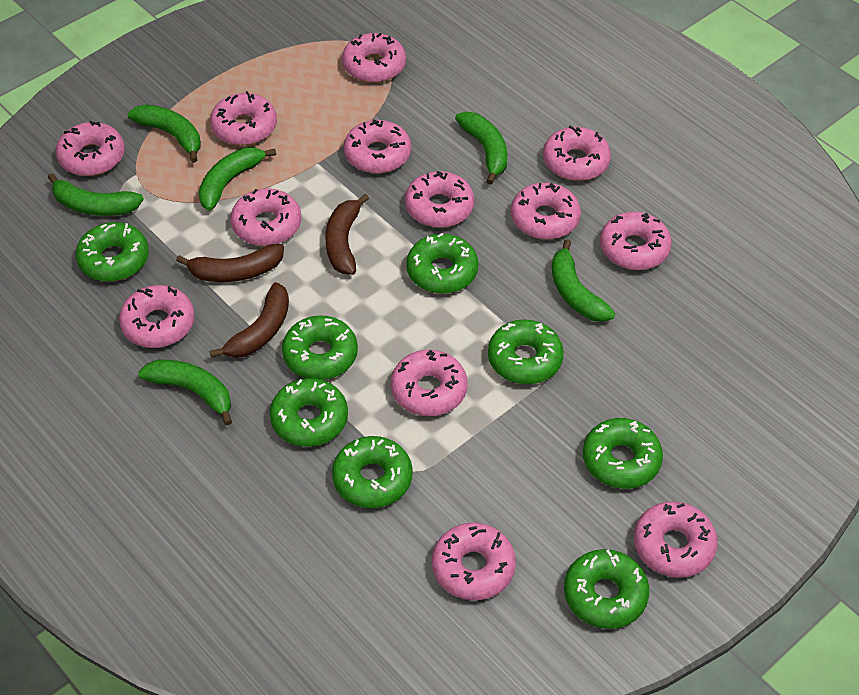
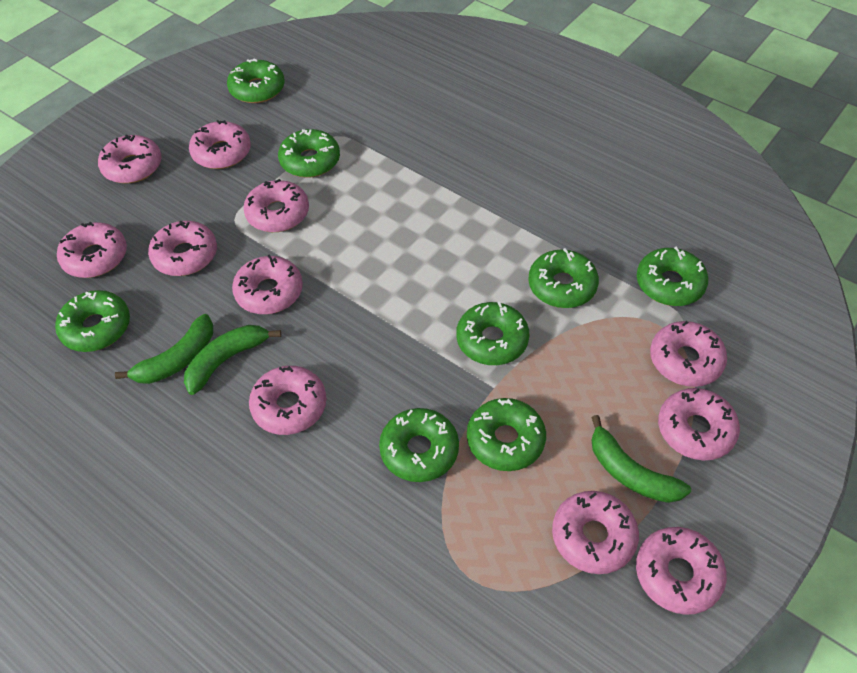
brown banana: 3 -> 0
green banana: 6 -> 3
pink donut: 13 -> 11

